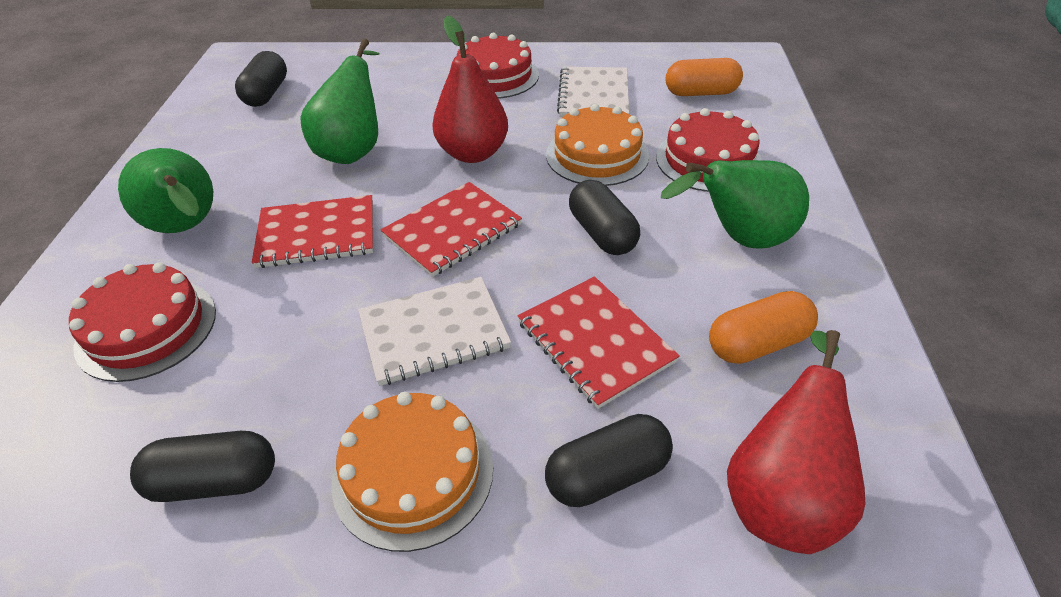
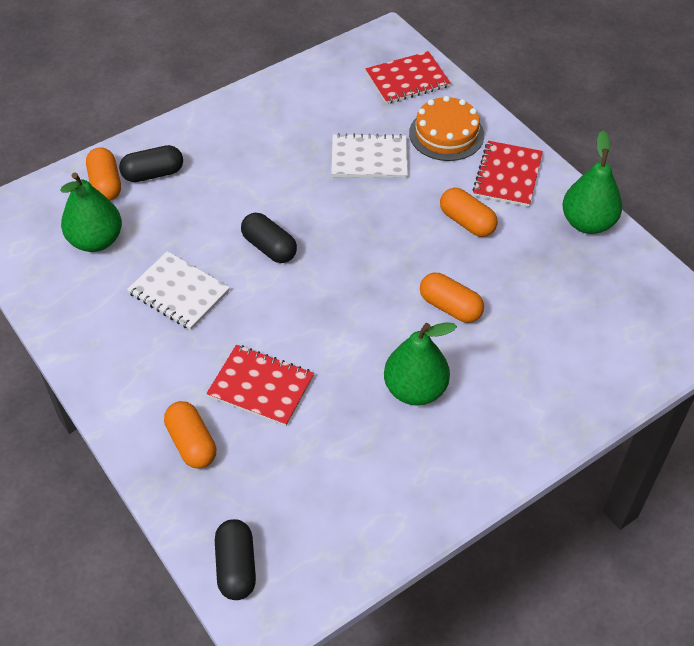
black capsule: 4 -> 3
orange cake: 2 -> 1
orange capsule: 2 -> 4
red cake: 3 -> 0
red pear: 2 -> 0

